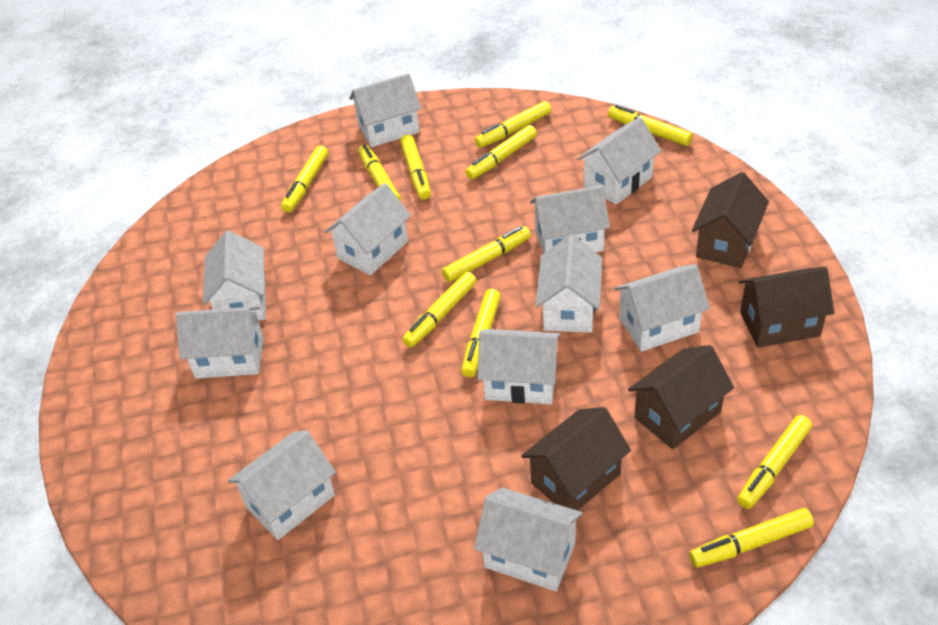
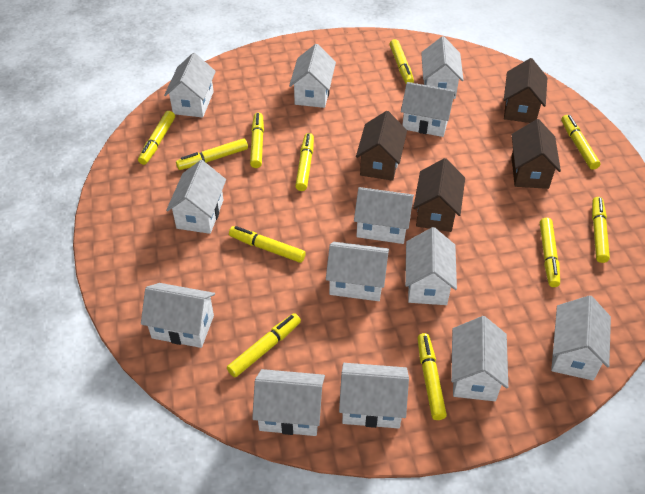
white house: 11 -> 13

